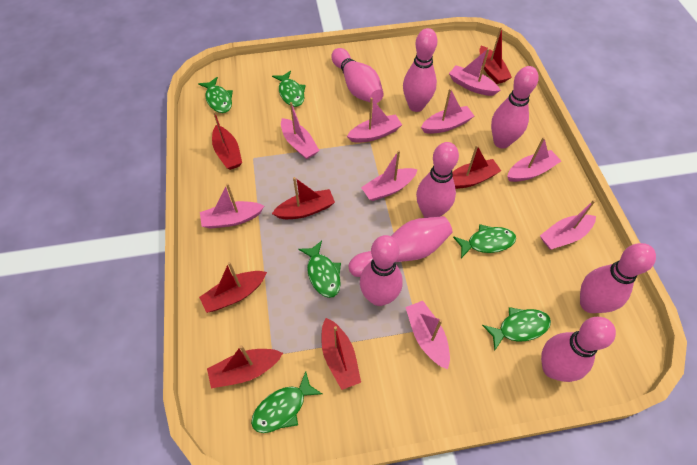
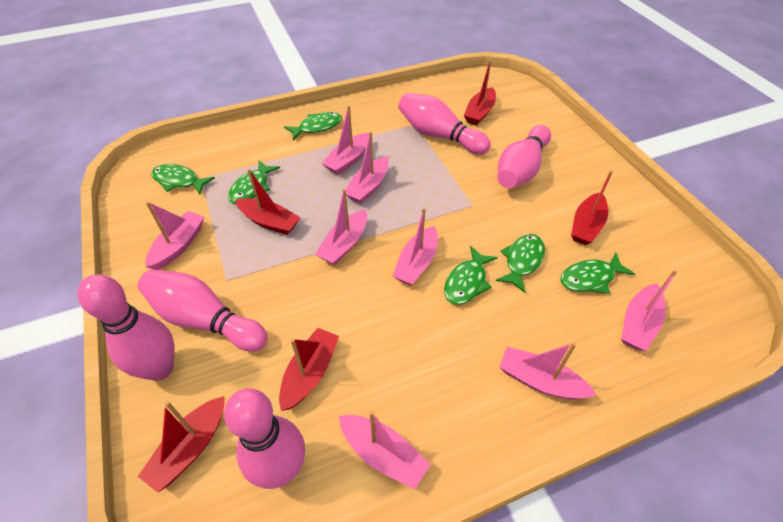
pink boat: 9 -> 8
pink bowling pin: 8 -> 5
red boat: 7 -> 5

